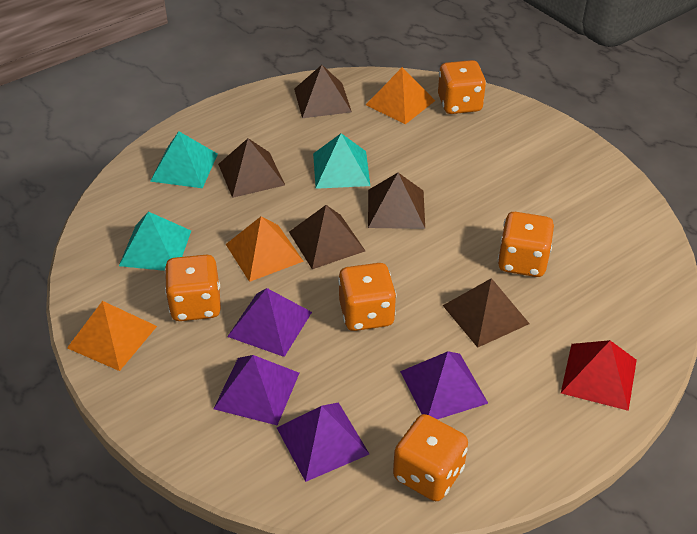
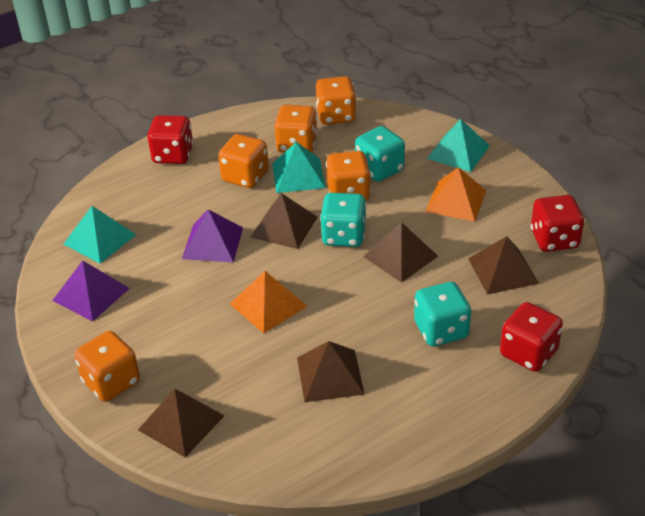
orange pyramid: 3 -> 2
purple pyramid: 4 -> 2
red dice: 0 -> 3
red pyramid: 1 -> 0
turquoise dice: 0 -> 3

